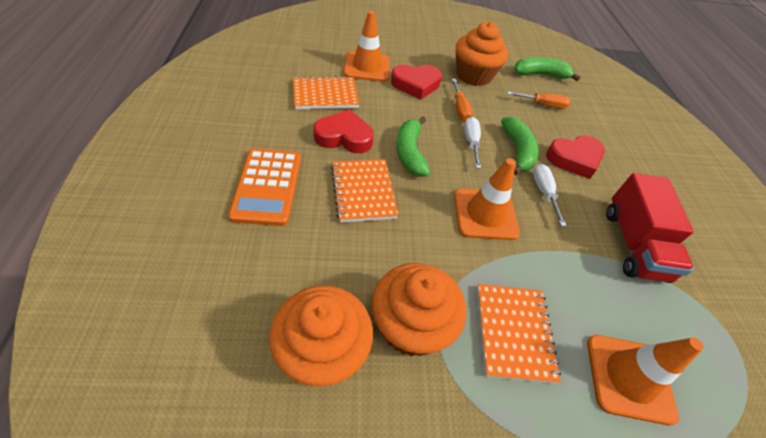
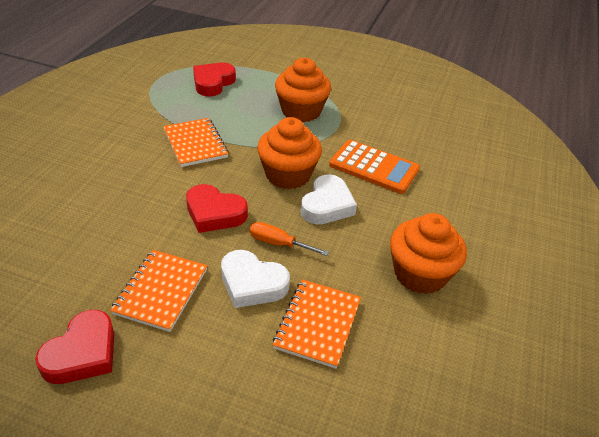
green banana: 3 -> 0
orange screwdriver: 2 -> 1
orange traffic cone: 3 -> 0
red truck: 1 -> 0
white heart: 0 -> 2
white screwdriver: 2 -> 0

